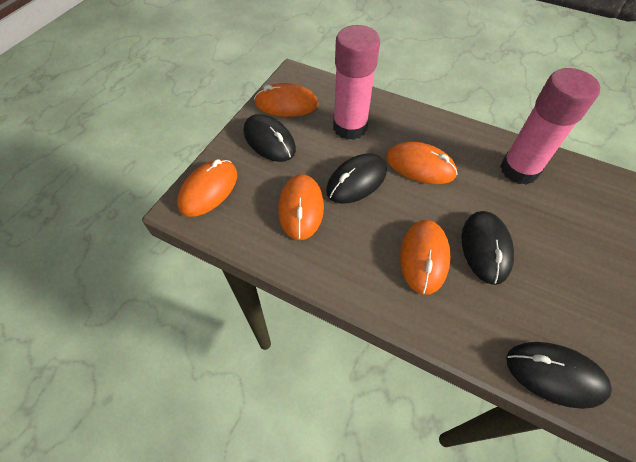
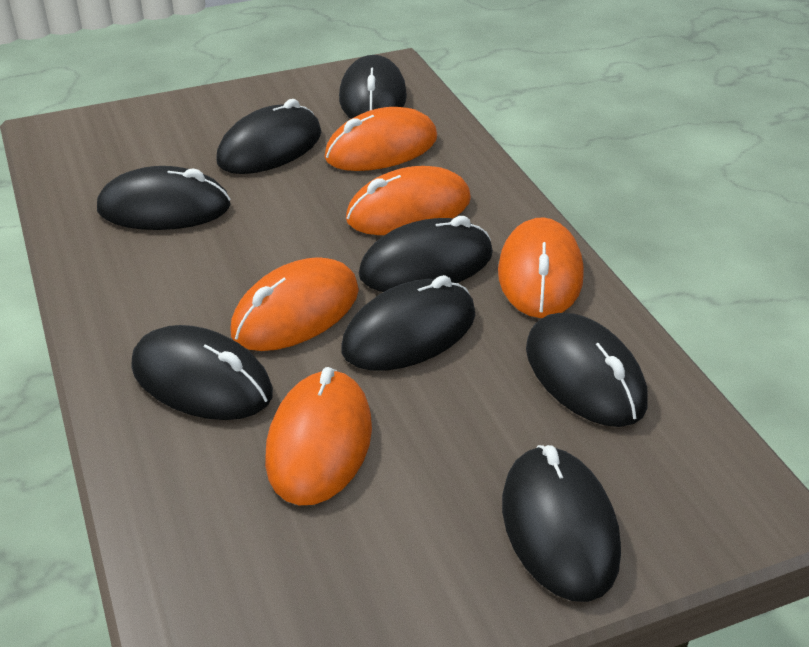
black mouse: 4 -> 8
pink glue stick: 2 -> 0

